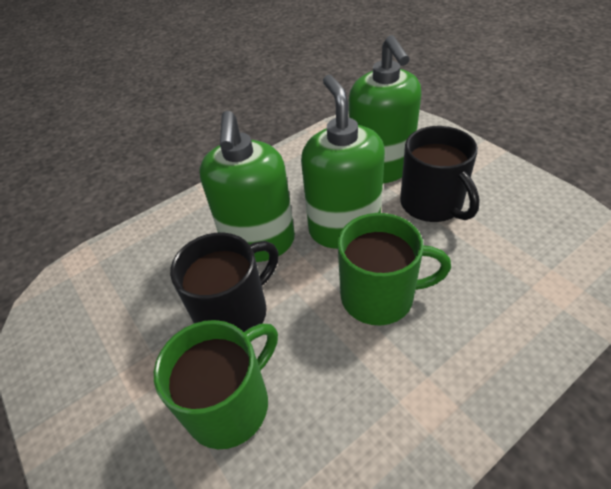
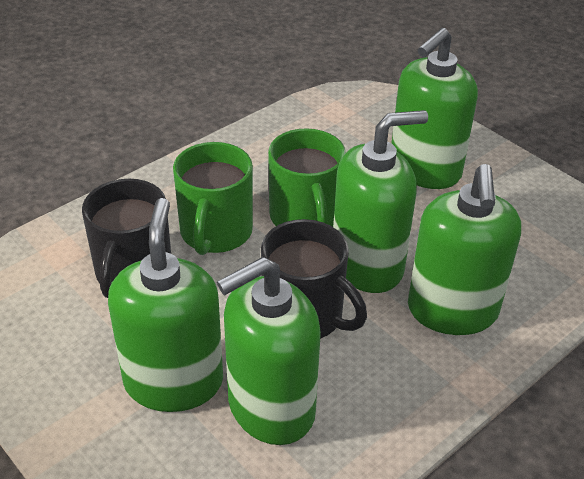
green soap dispenser: 3 -> 5

